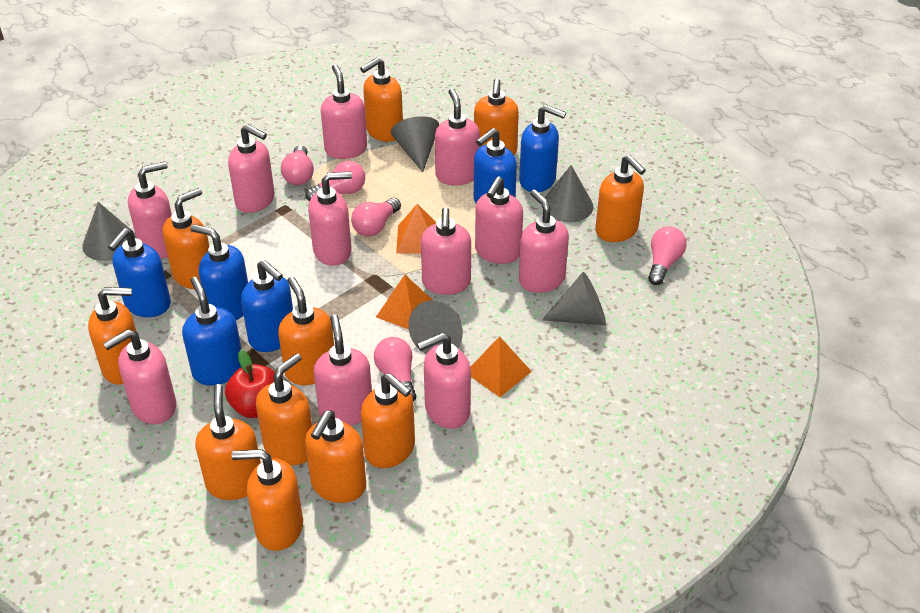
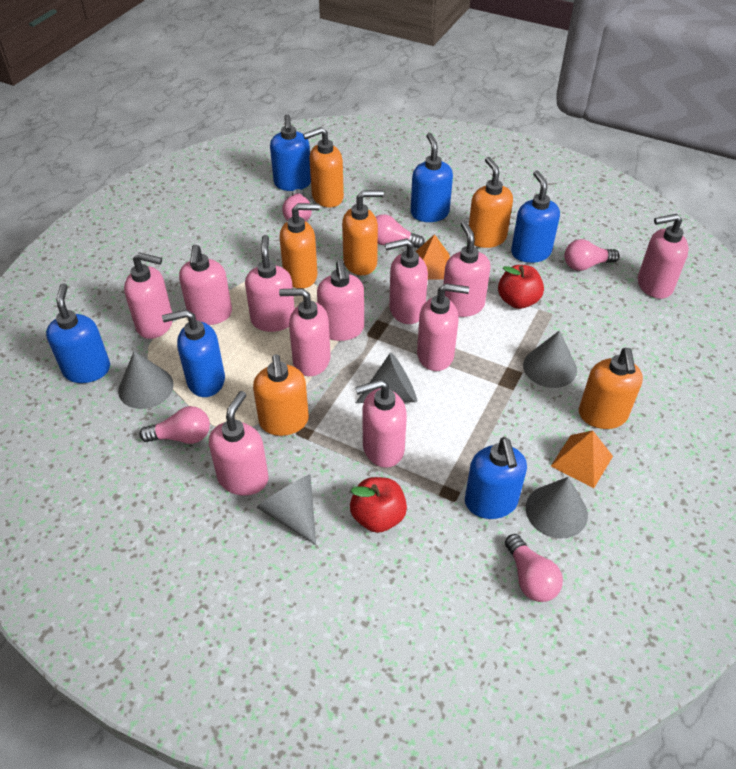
orange pyramid: 3 -> 2
orange soap dispenser: 11 -> 6
red apple: 1 -> 2

